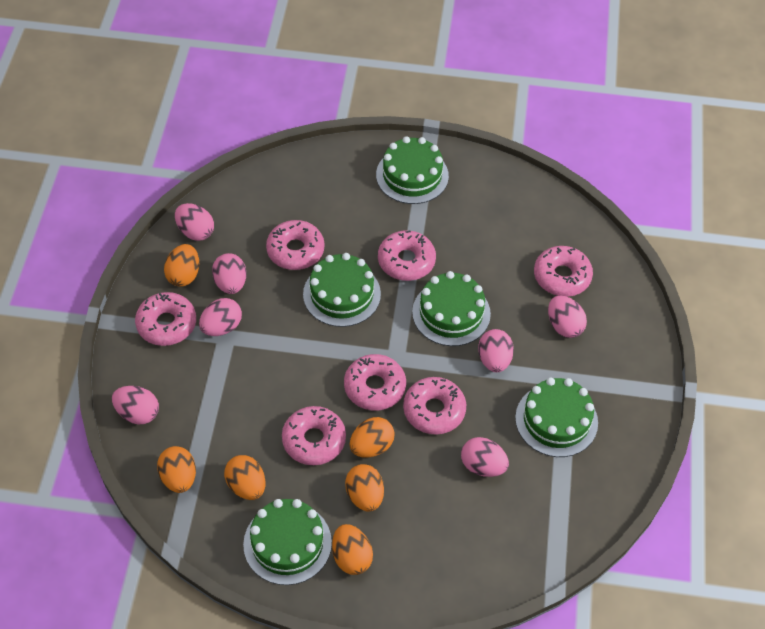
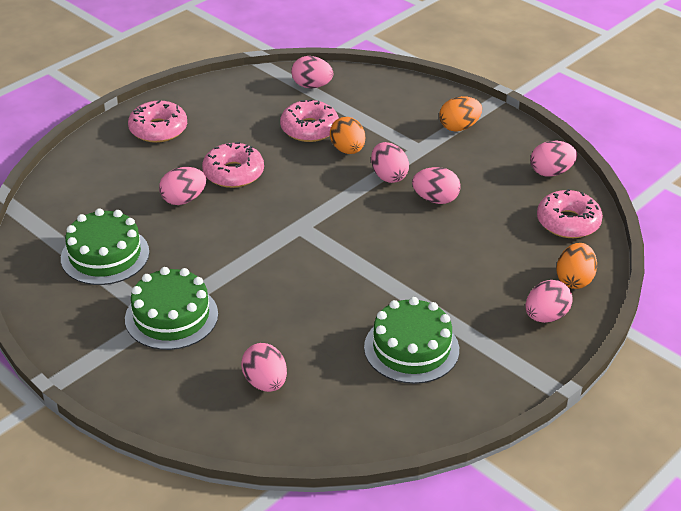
green cake: 5 -> 3
orange egg: 6 -> 3
pink donut: 7 -> 4

